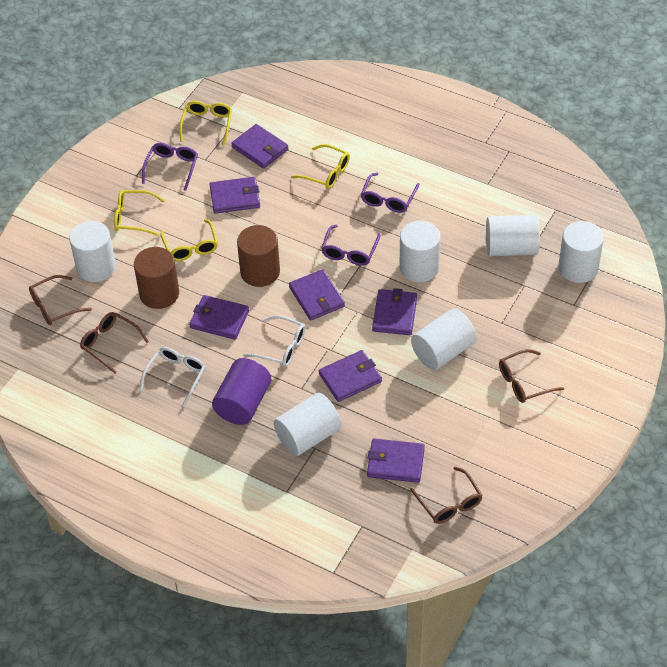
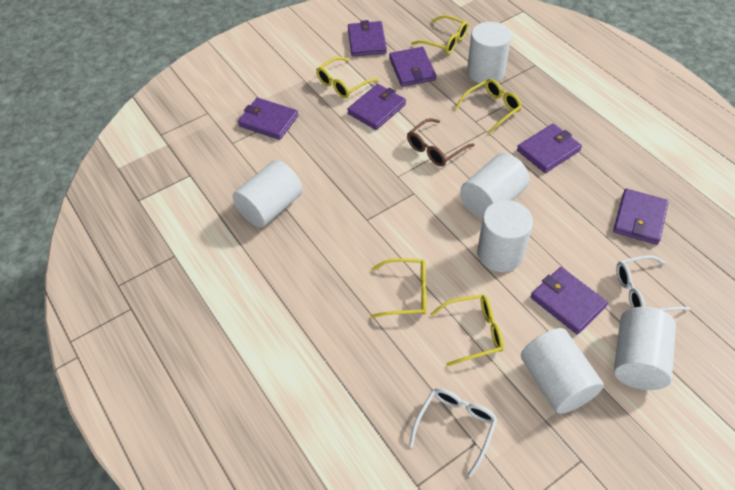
brown cylinder: 2 -> 0
brown glasses: 4 -> 1
purple cylinder: 1 -> 0
purple glasses: 3 -> 0
yellow glasses: 4 -> 5

